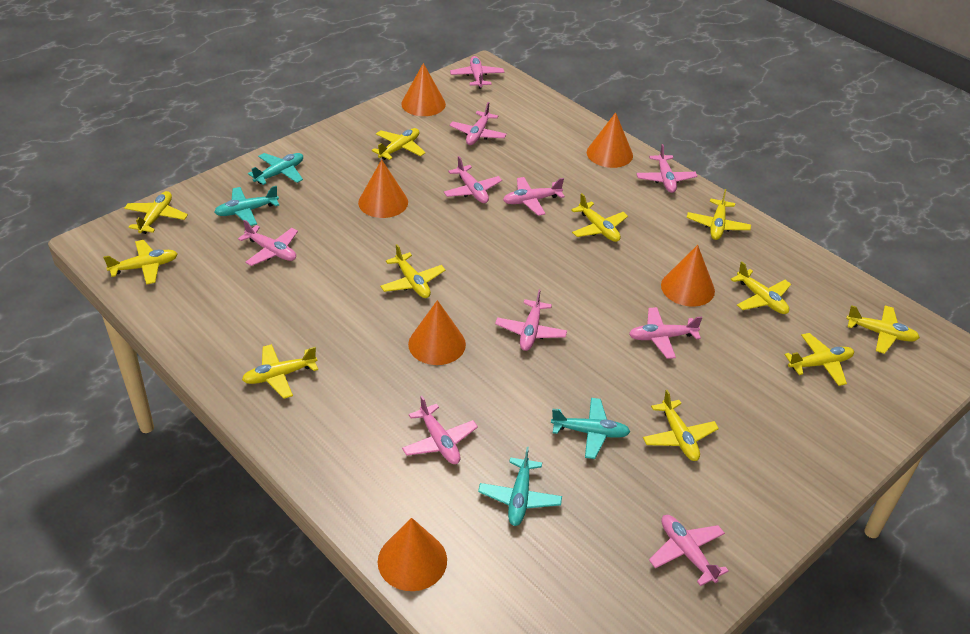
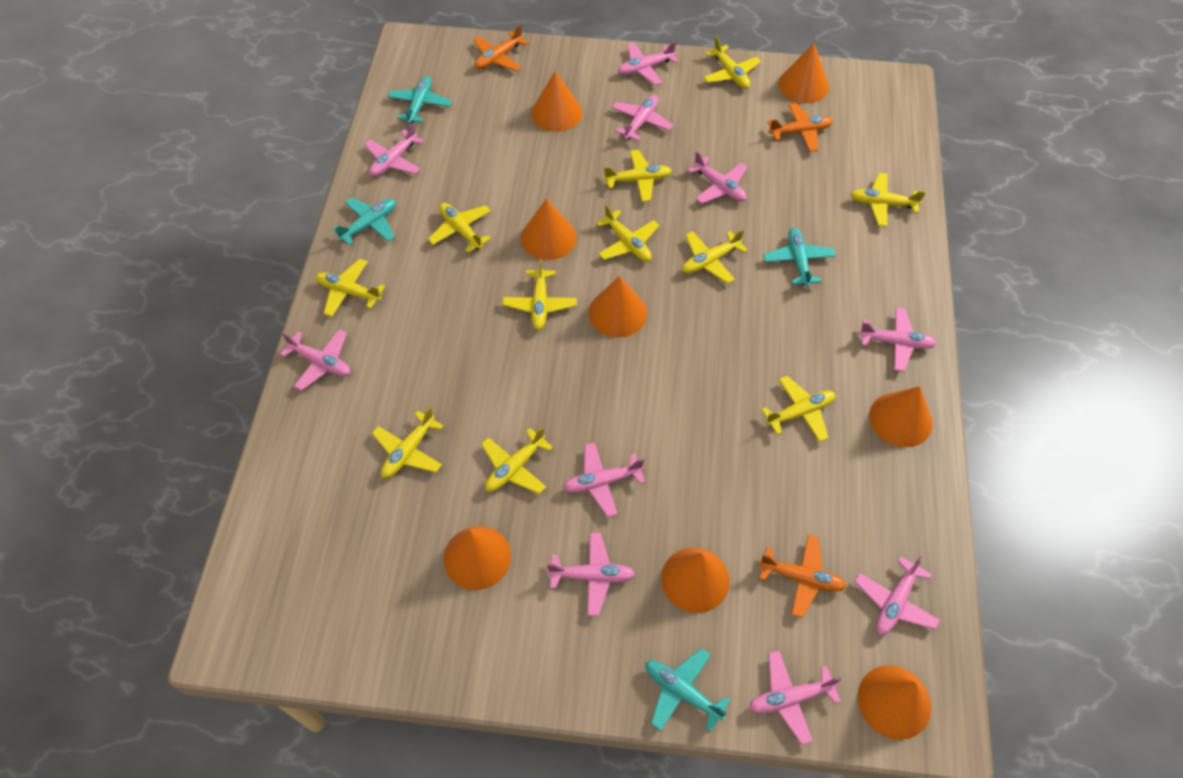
orange cone: 6 -> 8
orange plane: 0 -> 3

